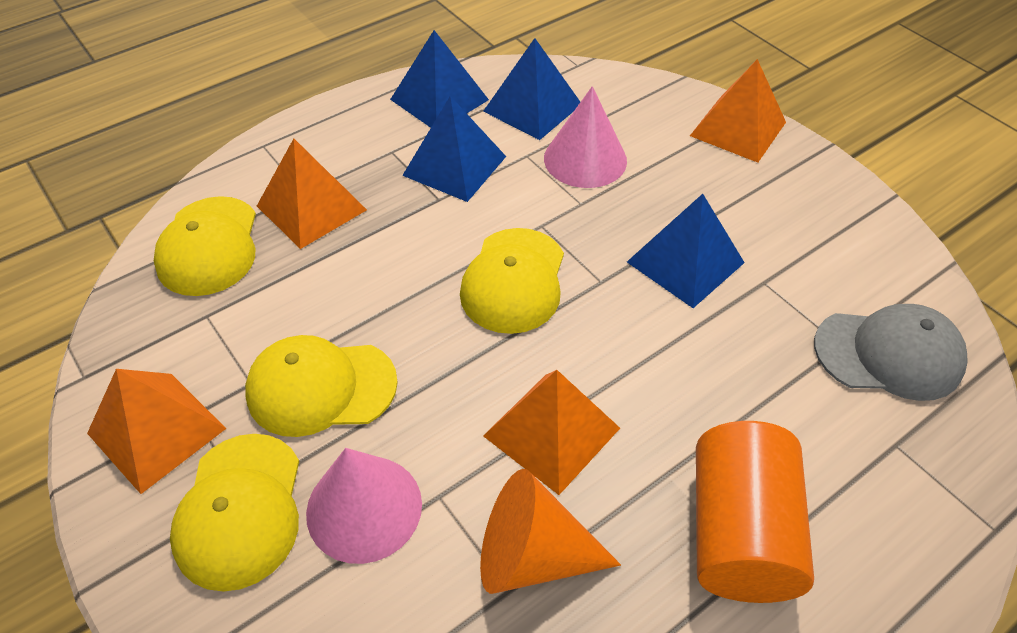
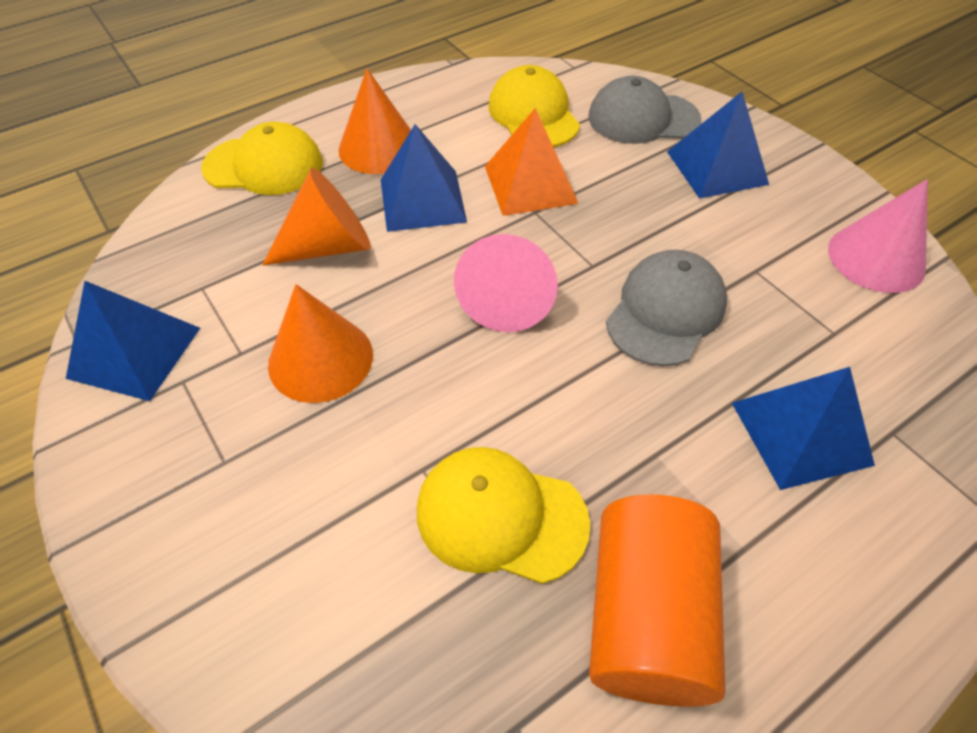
grey cap: 1 -> 2
orange cone: 1 -> 3
orange pyramid: 4 -> 1
yellow cap: 4 -> 3

